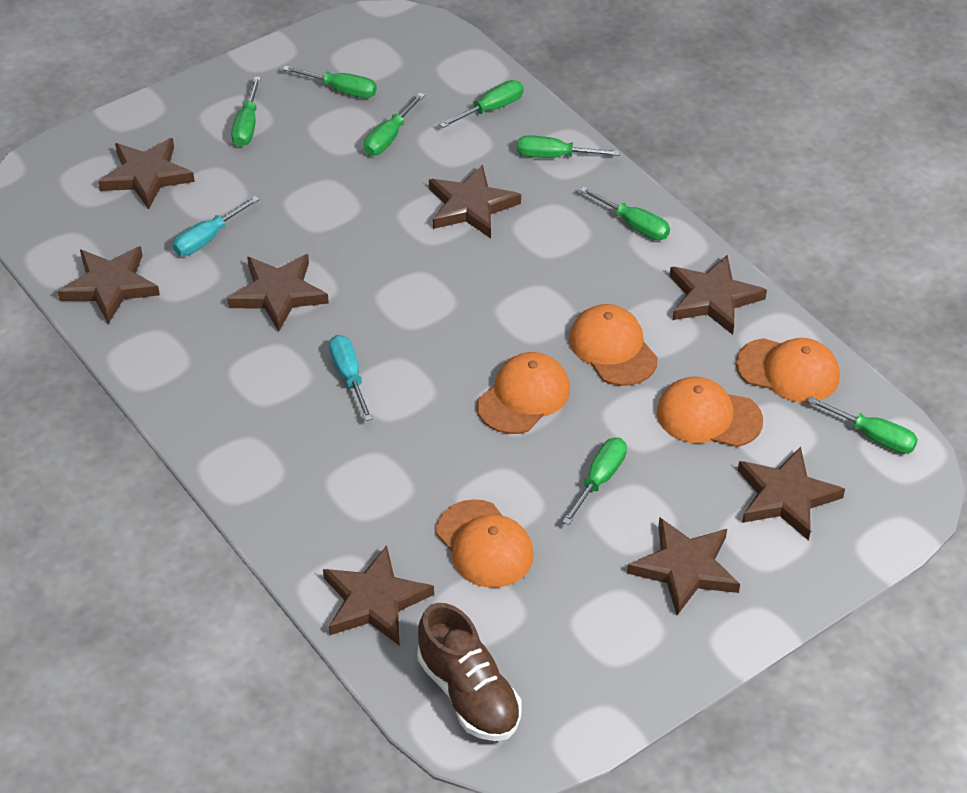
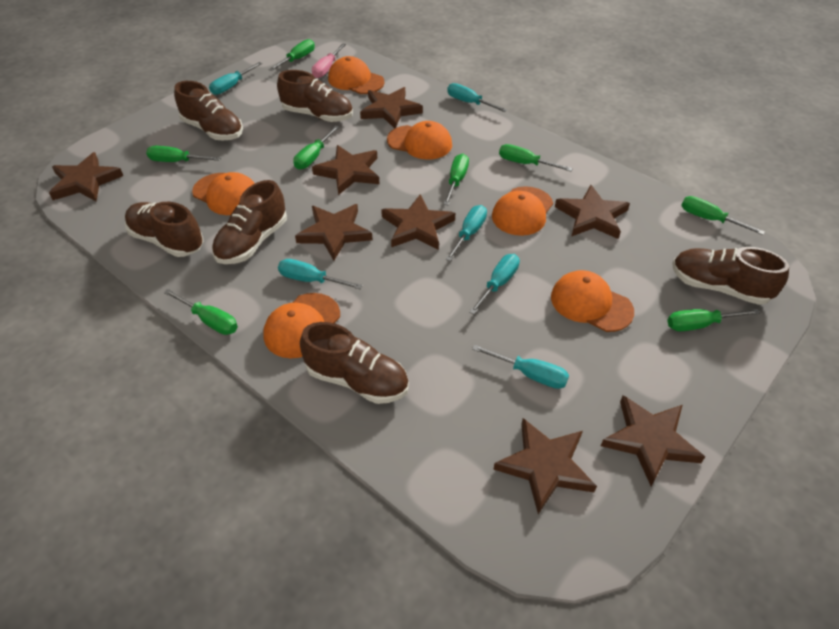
brown shoe: 1 -> 6
orange cap: 5 -> 6
pink screwdriver: 0 -> 1
turquoise screwdriver: 2 -> 6

